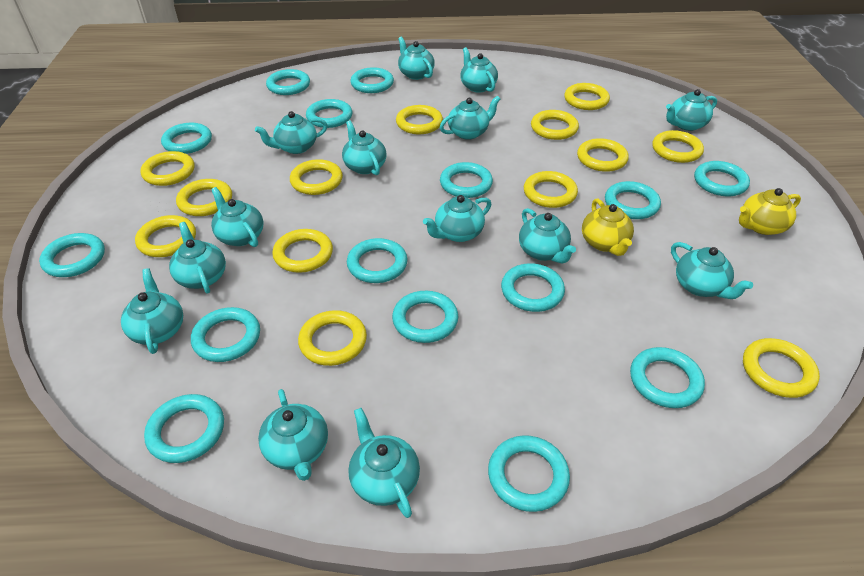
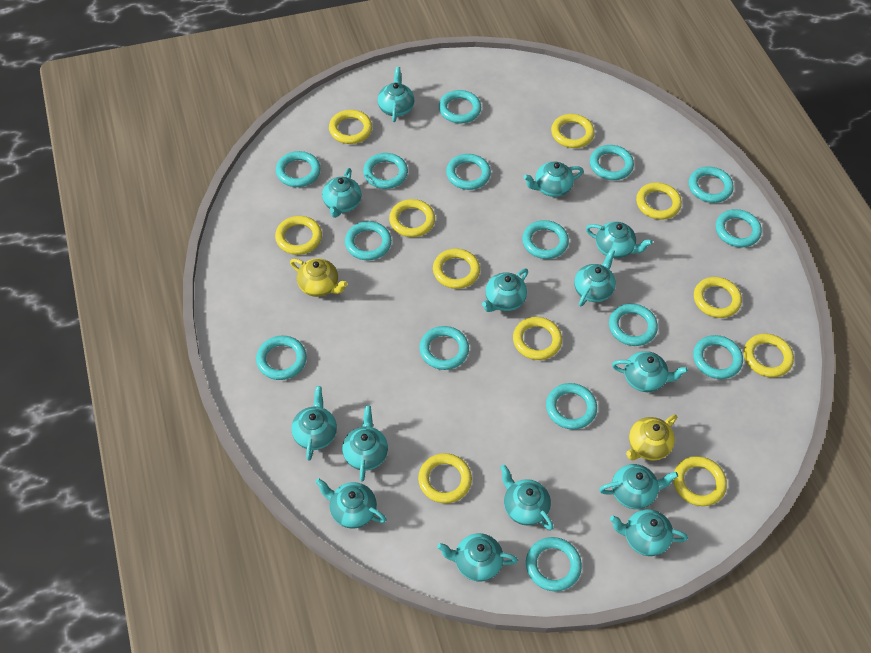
yellow ring: 13 -> 11

